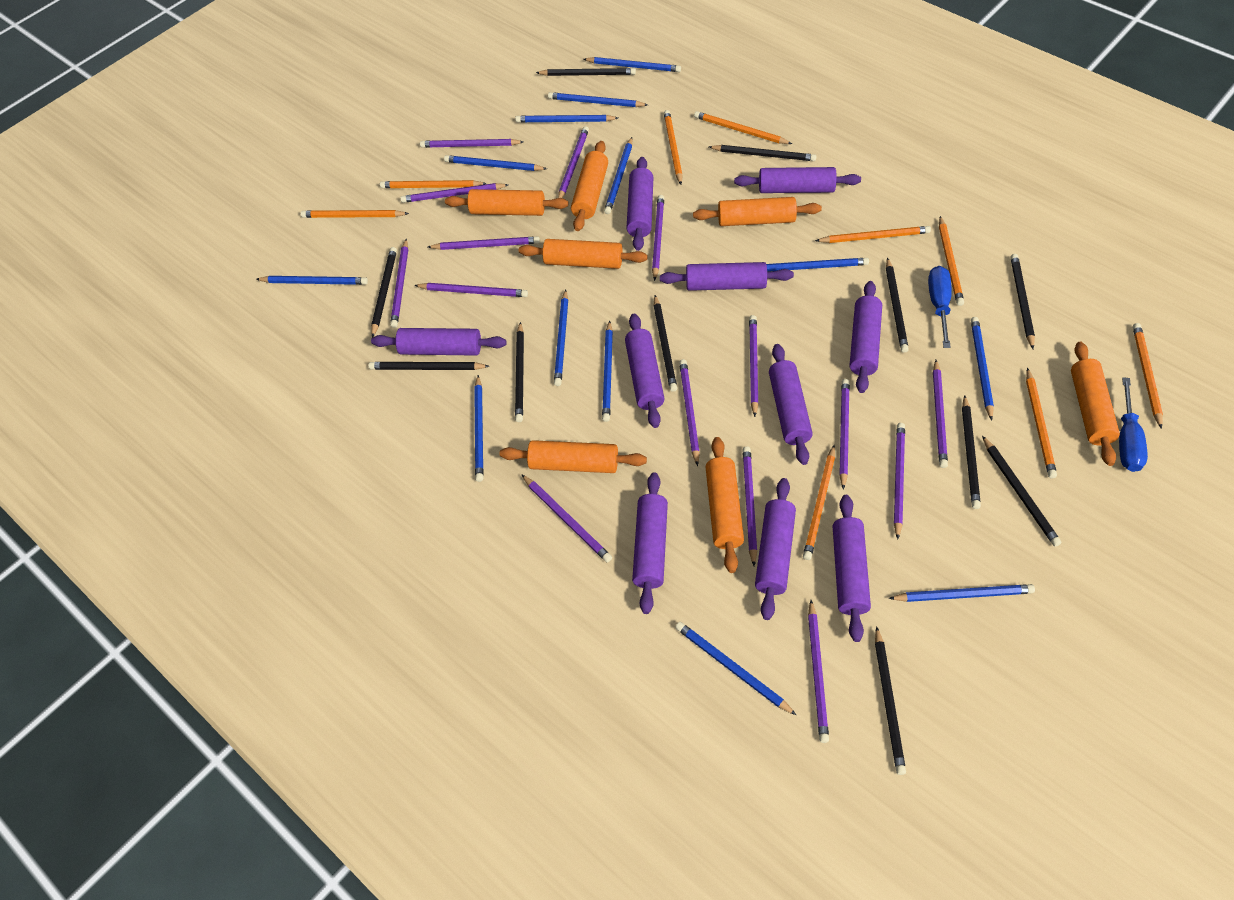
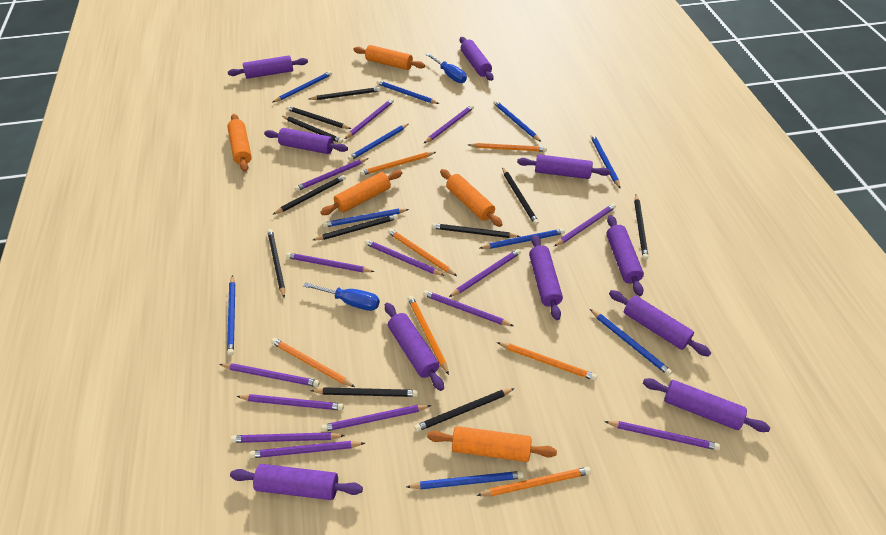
blue pencil: 13 -> 10
orange pencil: 9 -> 7
orange rolling pin: 7 -> 5
purple pencil: 15 -> 14

